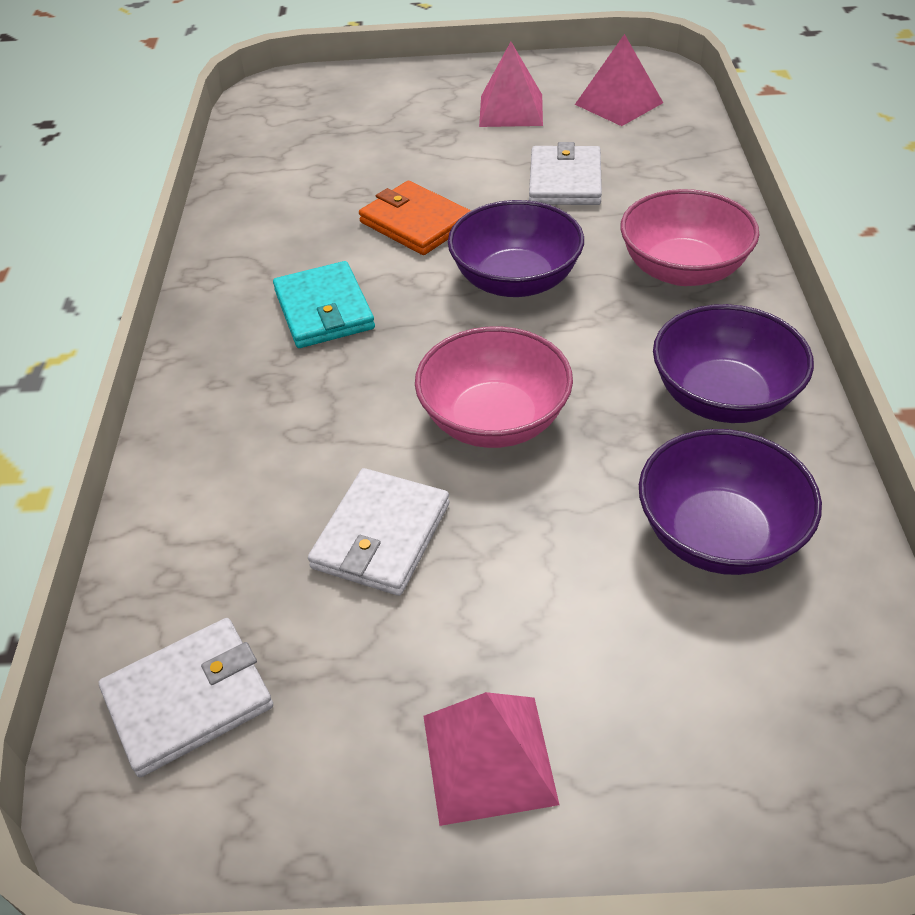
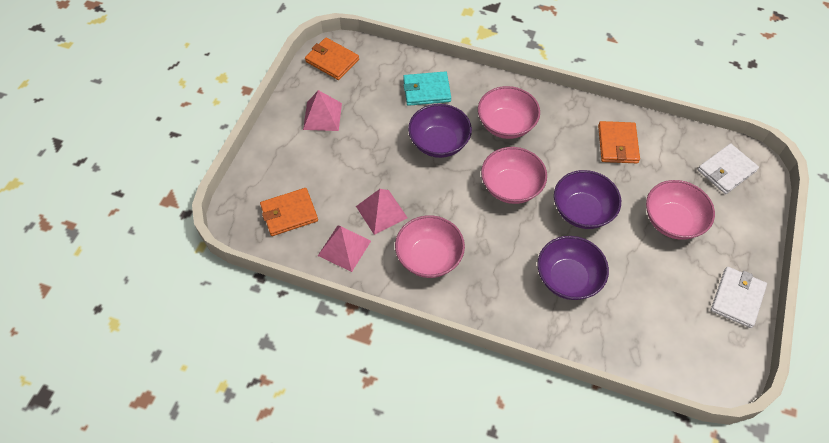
orange wallet: 1 -> 3
pink bowl: 2 -> 4
white wallet: 3 -> 2

